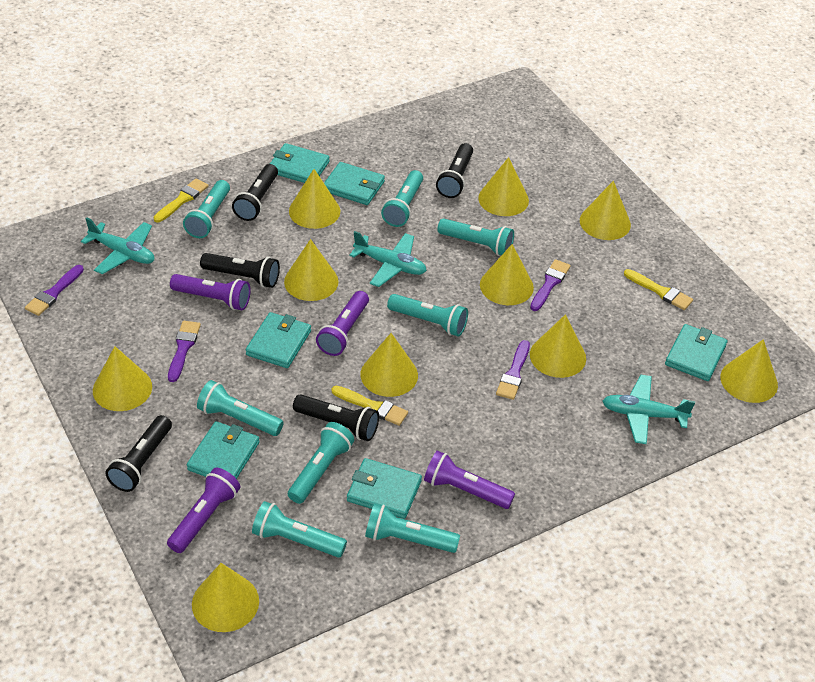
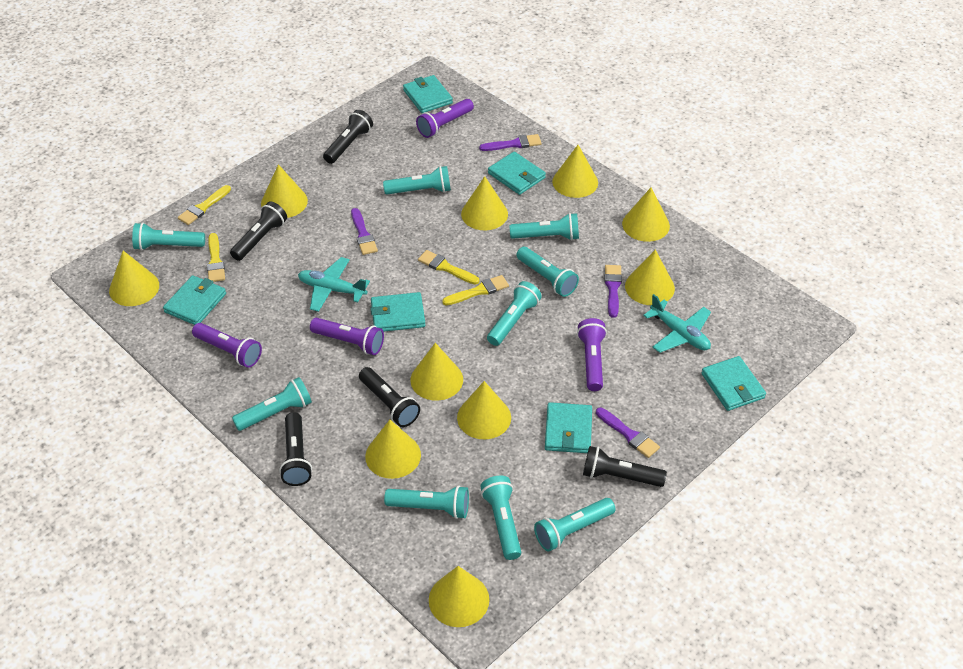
turquoise flashlight: 8 -> 9
turquoise plane: 3 -> 2
yellow brush: 3 -> 4

